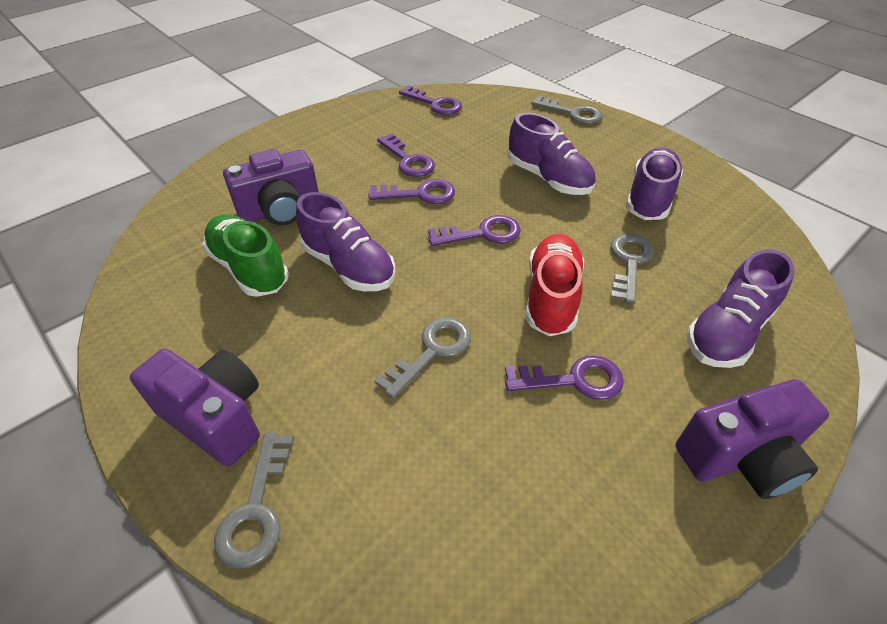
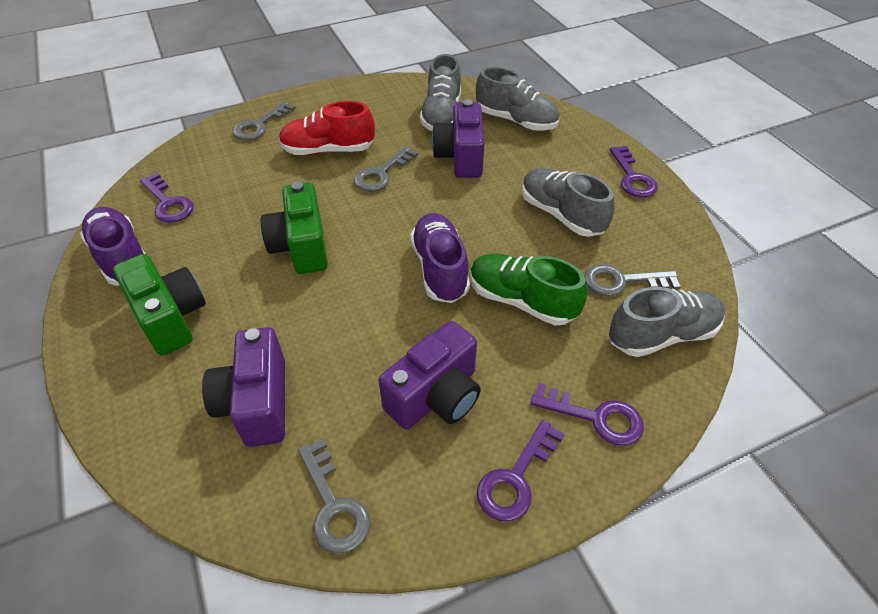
green camera: 0 -> 2
grey shoe: 0 -> 4
purple key: 5 -> 4
purple shoe: 4 -> 2

